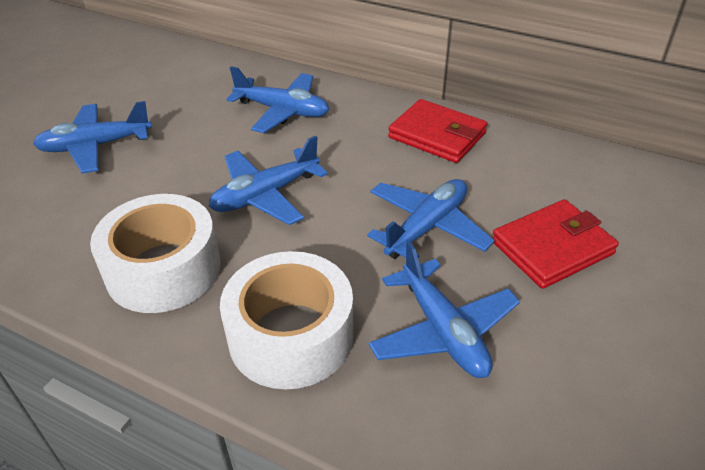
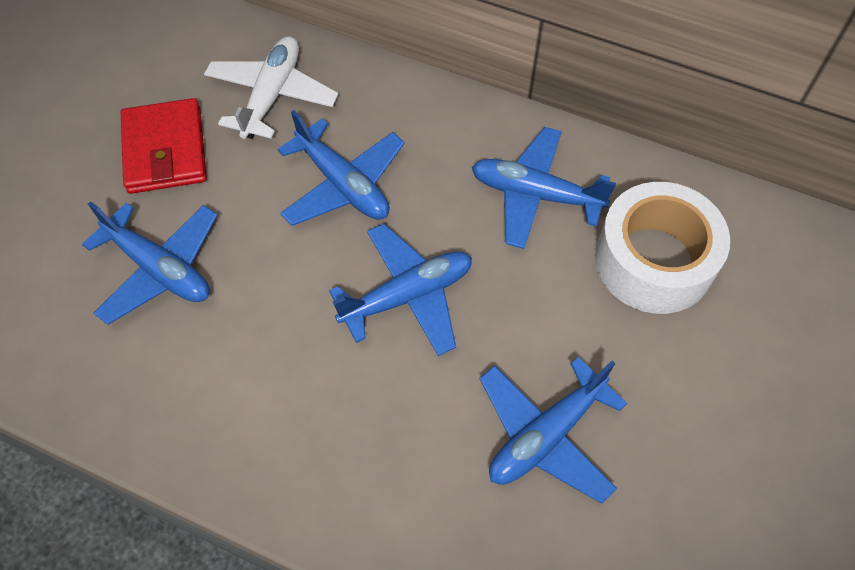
red wallet: 2 -> 1
white plane: 0 -> 1
white tape: 2 -> 1

